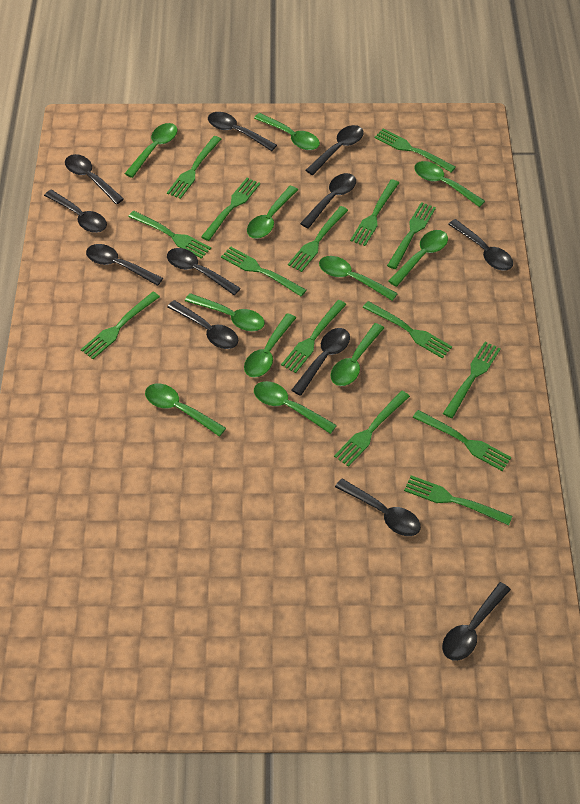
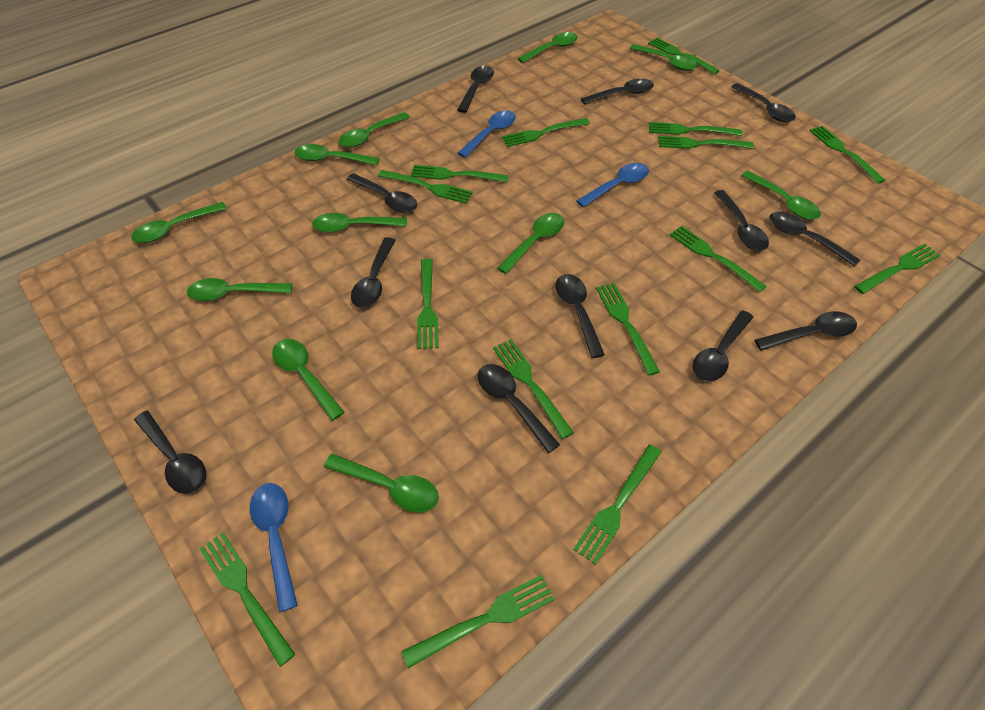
blue spoon: 0 -> 3

